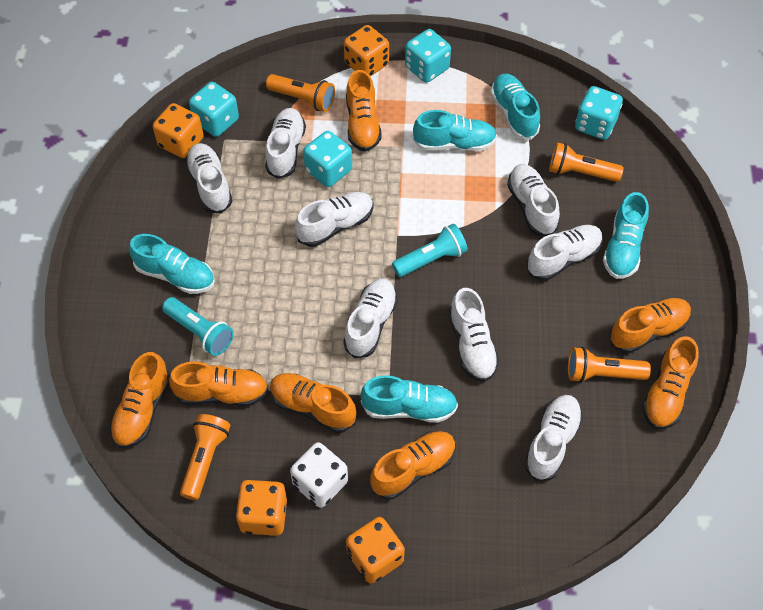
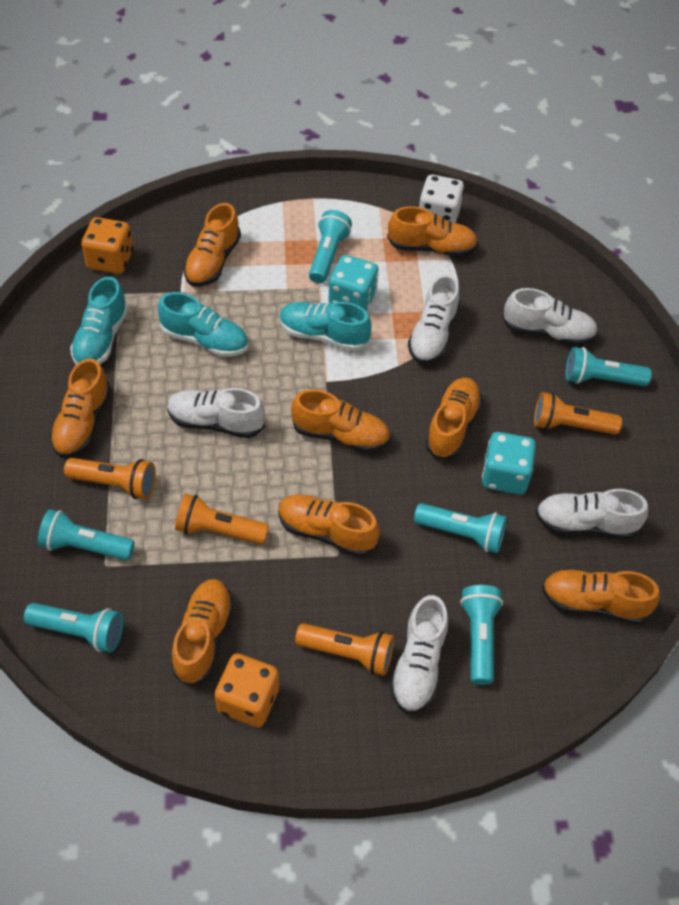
orange dice: 4 -> 2
orange shoe: 7 -> 8
turquoise dice: 4 -> 2
turquoise flashlight: 2 -> 6
turquoise shoe: 5 -> 3
white shoe: 8 -> 5

